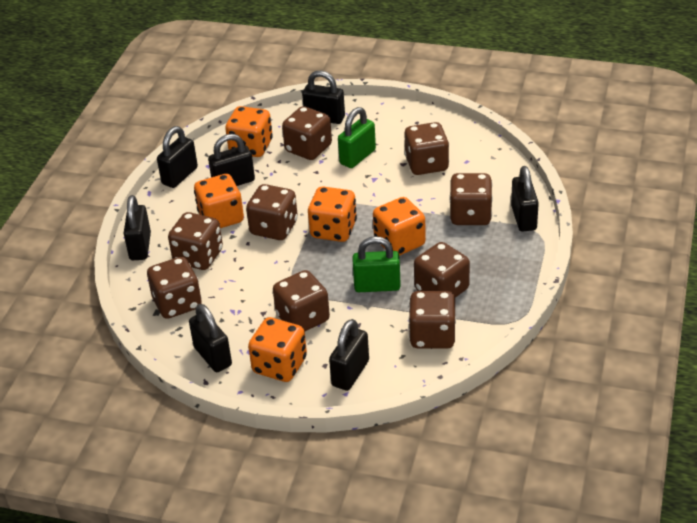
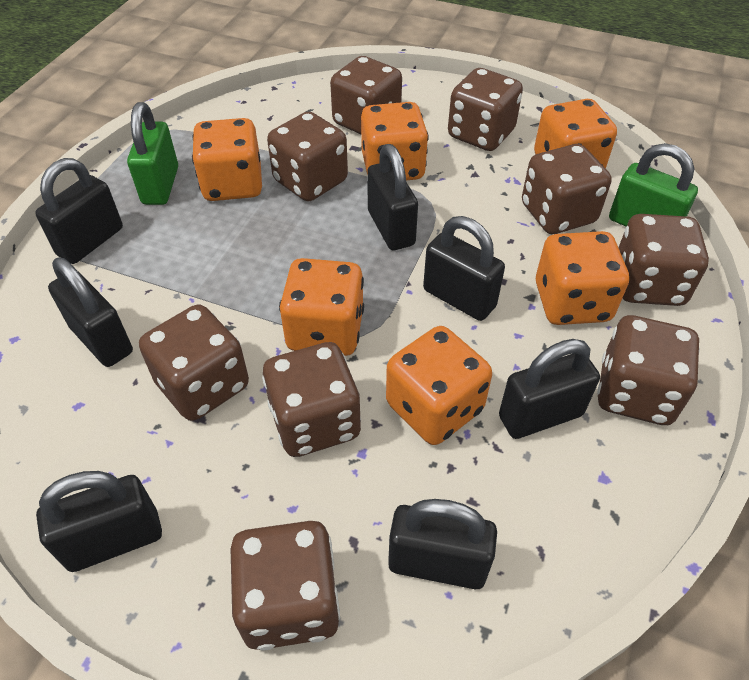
orange dice: 5 -> 6

